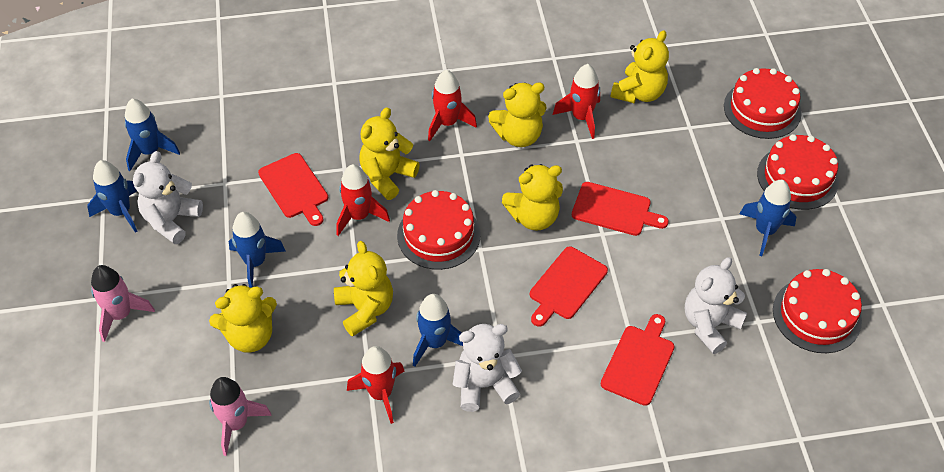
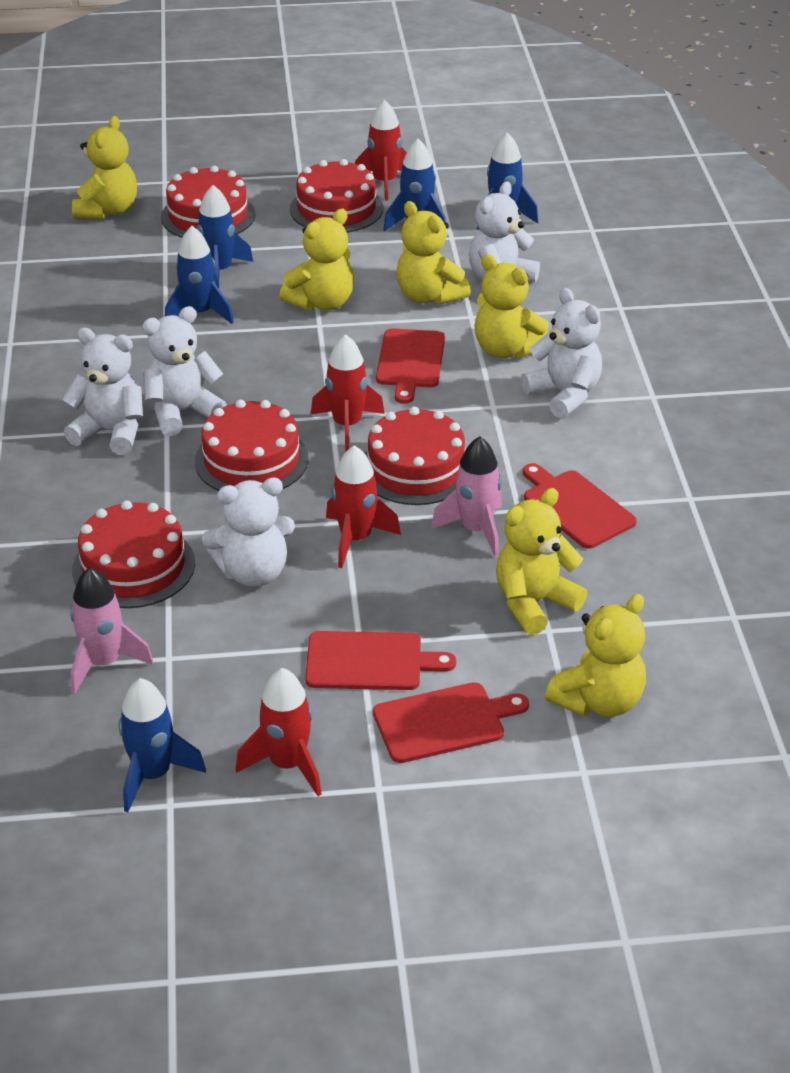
red cake: 4 -> 5
white teddy bear: 3 -> 5

